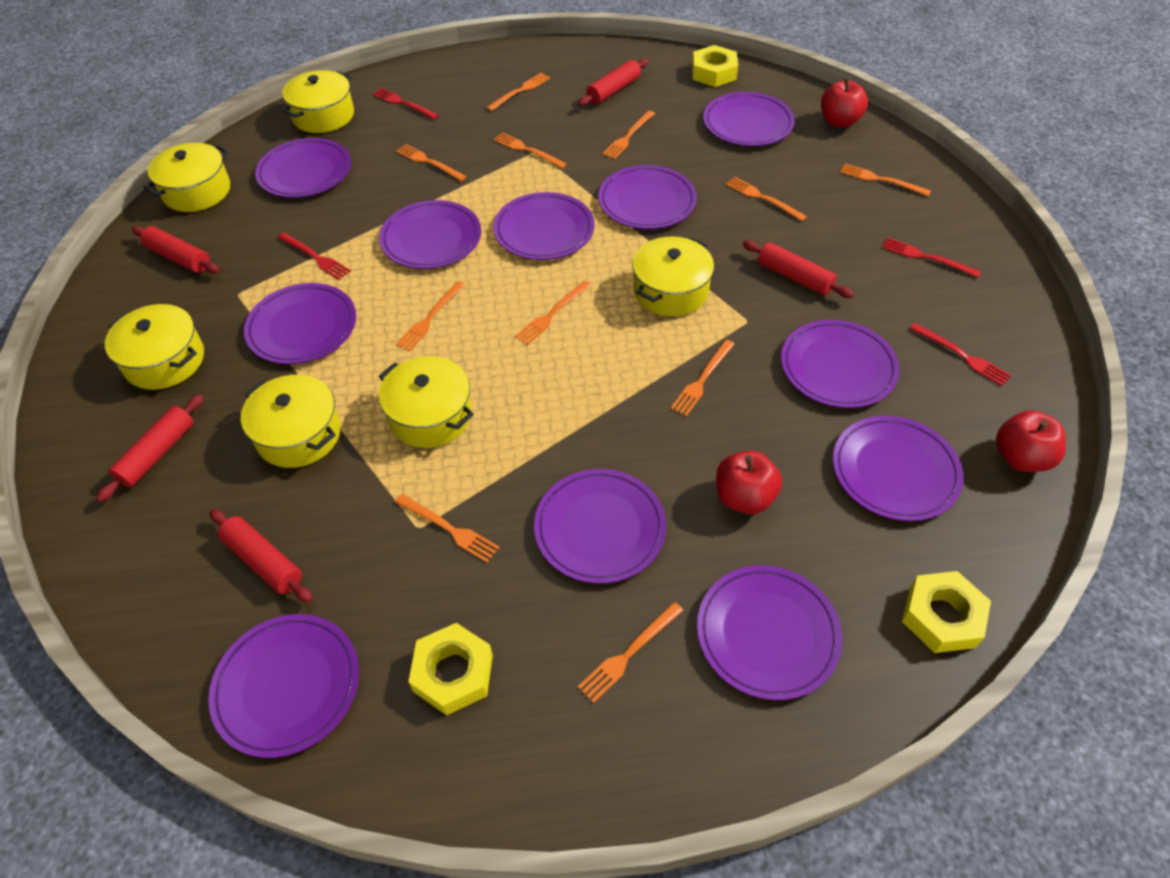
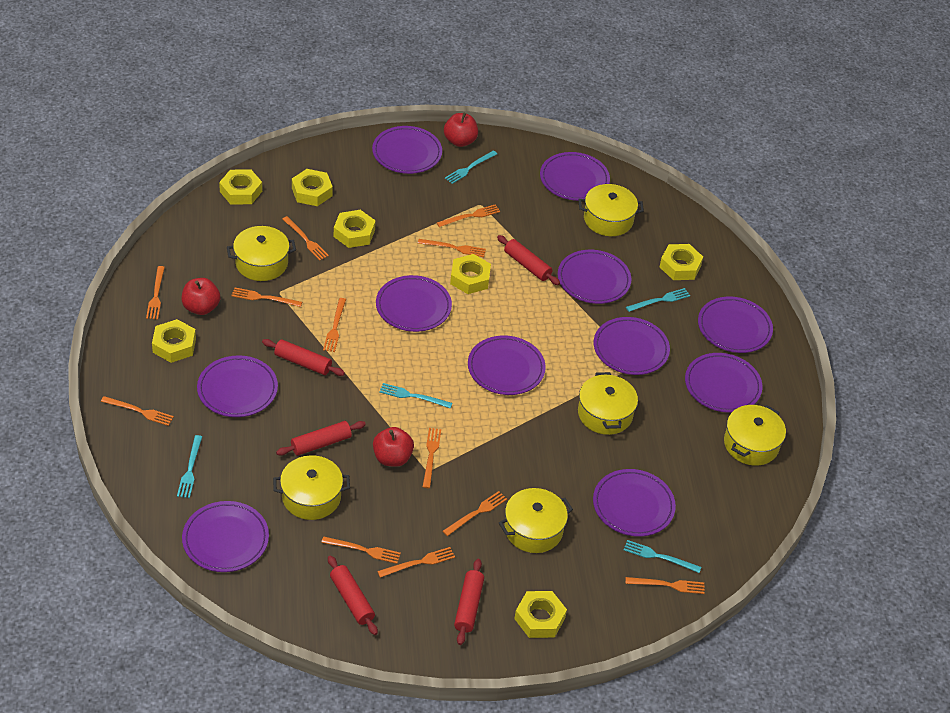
orange fork: 11 -> 12
red fork: 4 -> 0
turquoise fork: 0 -> 5
yellow nut: 3 -> 7

